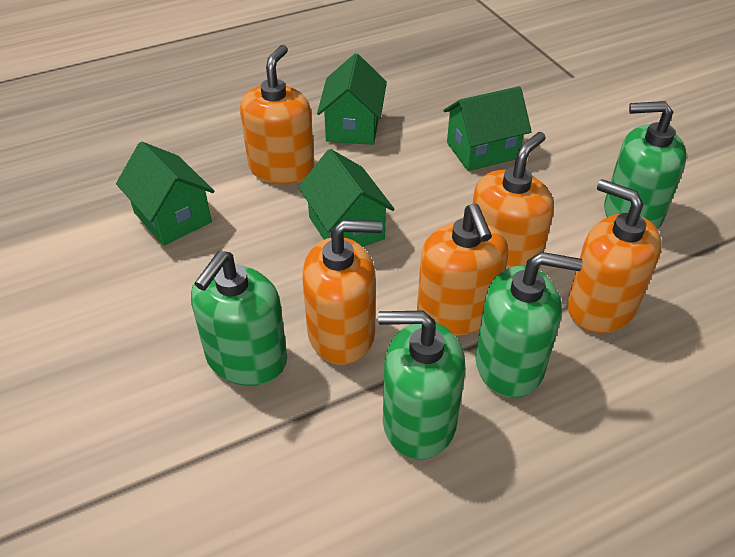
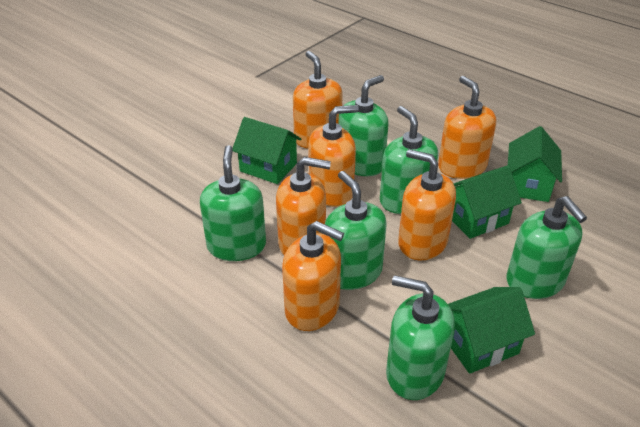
green soap dispenser: 4 -> 6
orange soap dispenser: 5 -> 6

